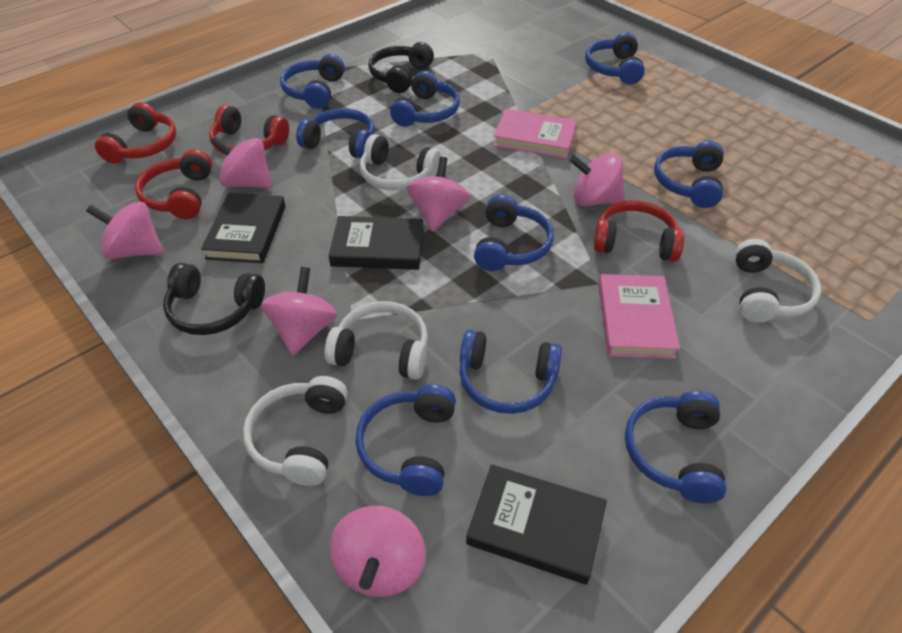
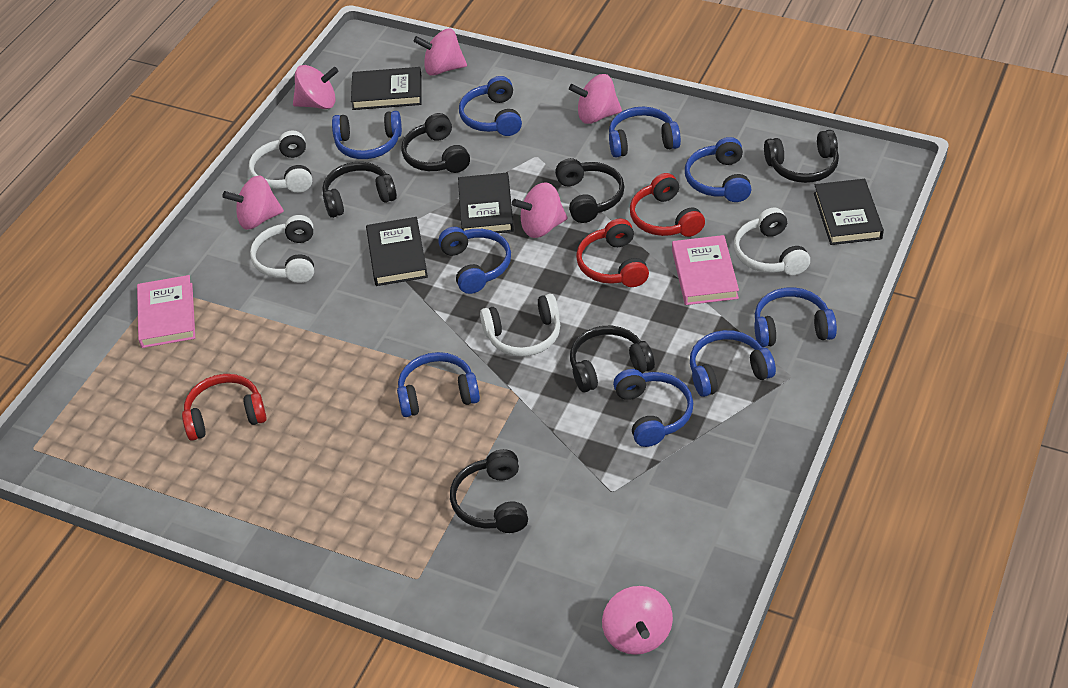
black book: 3 -> 4
black headphones: 2 -> 6
red headphones: 4 -> 3

